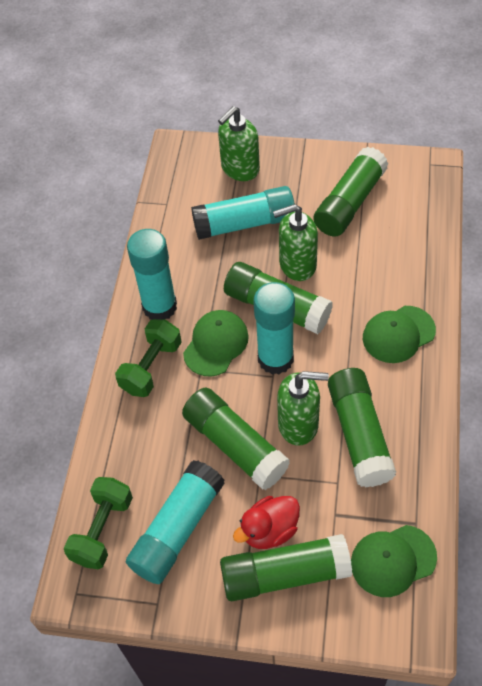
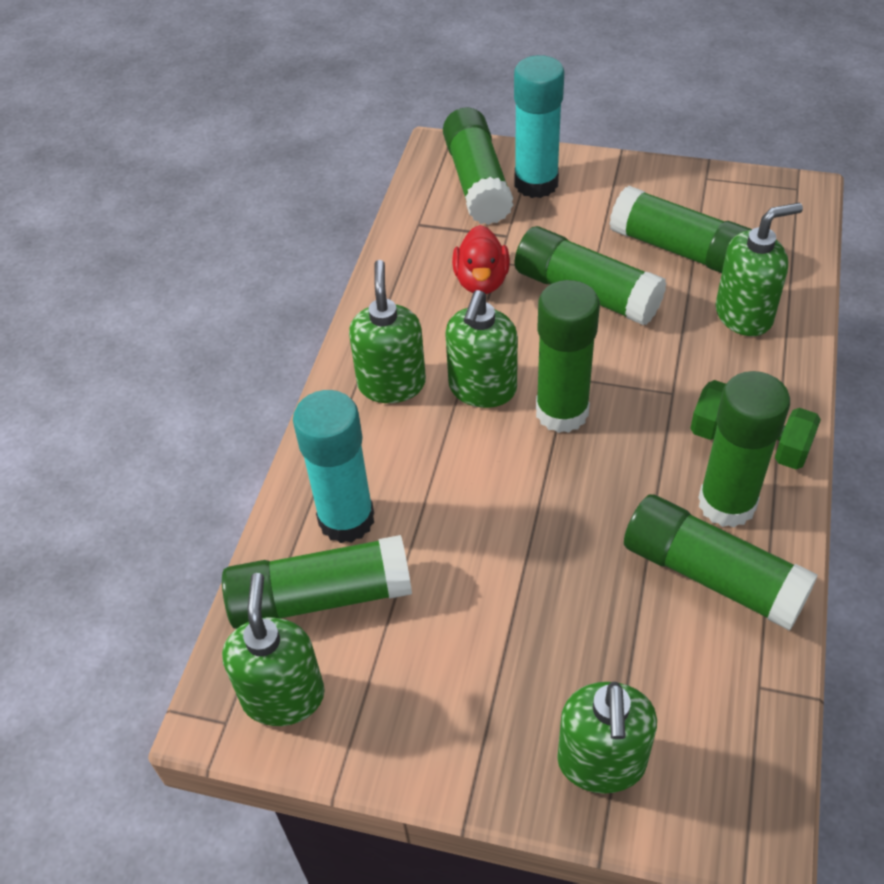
green cap: 3 -> 0
green dumbbell: 2 -> 1
green glue stick: 5 -> 7
green soap dispenser: 3 -> 5
turquoise glue stick: 4 -> 2

